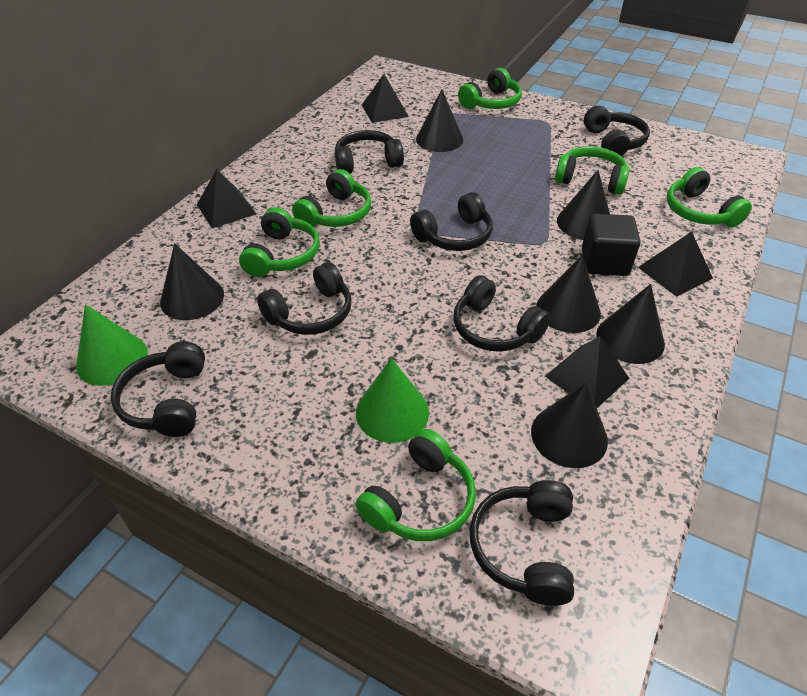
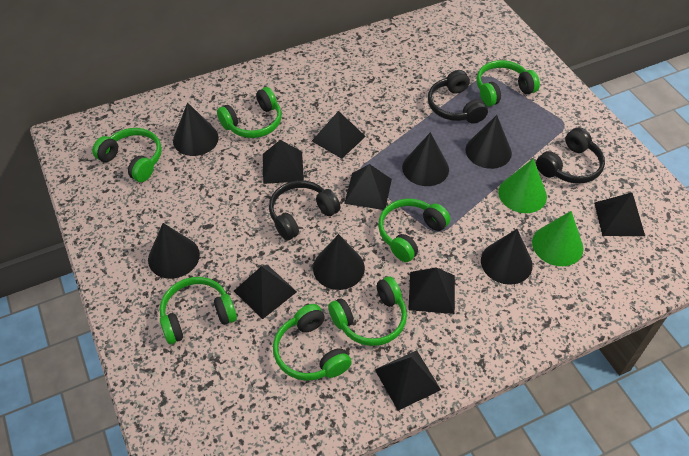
black cube: 1 -> 0
black headphones: 7 -> 3
black pyramid: 4 -> 7
green headphones: 6 -> 7

